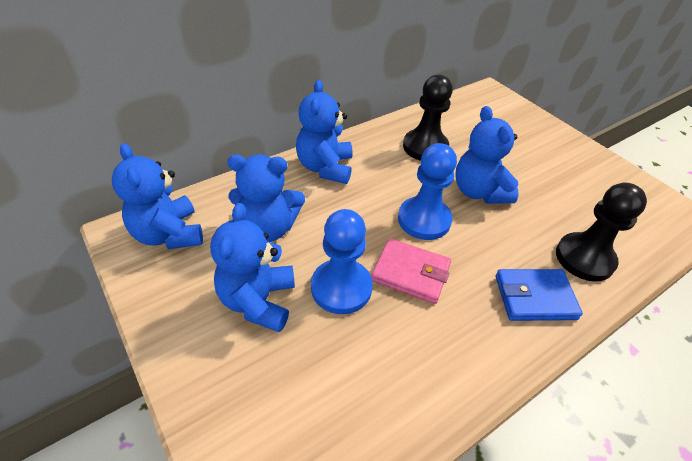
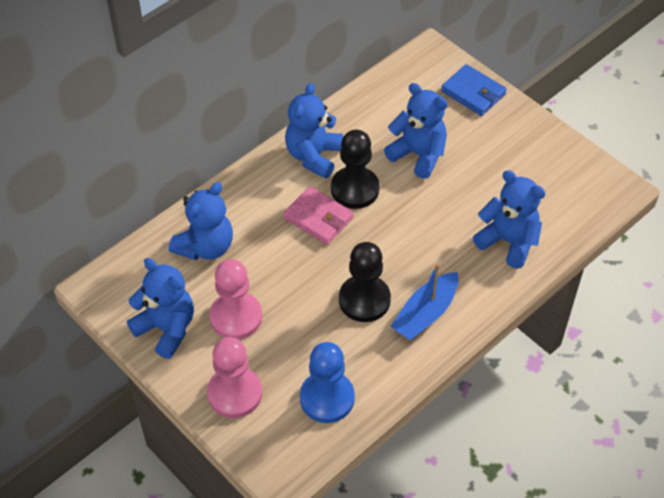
blue boat: 0 -> 1
blue pawn: 2 -> 1
pink pawn: 0 -> 2

